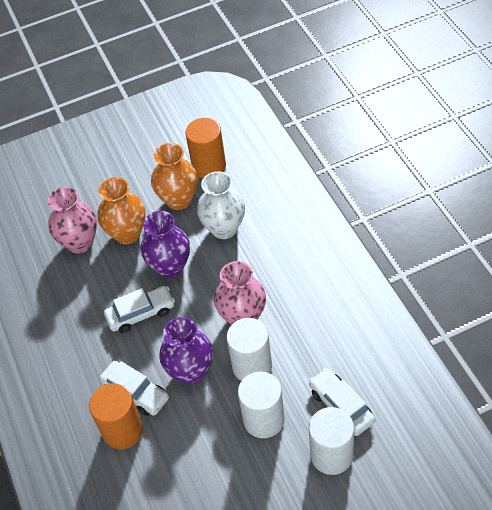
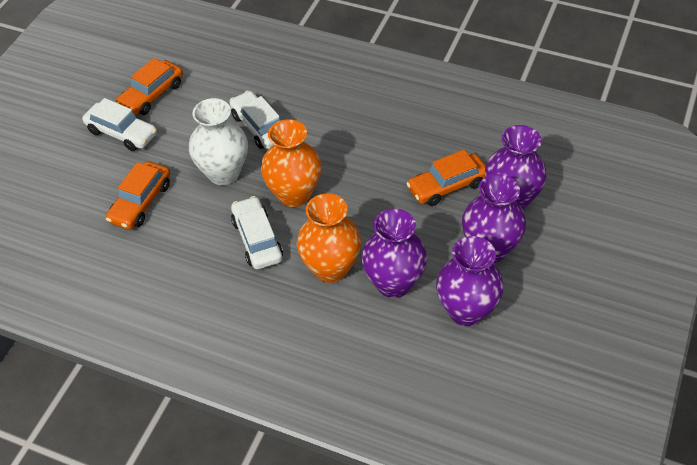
orange car: 0 -> 3
orange cylinder: 2 -> 0
pink vase: 2 -> 0
purple vase: 2 -> 4
white cylinder: 3 -> 0

